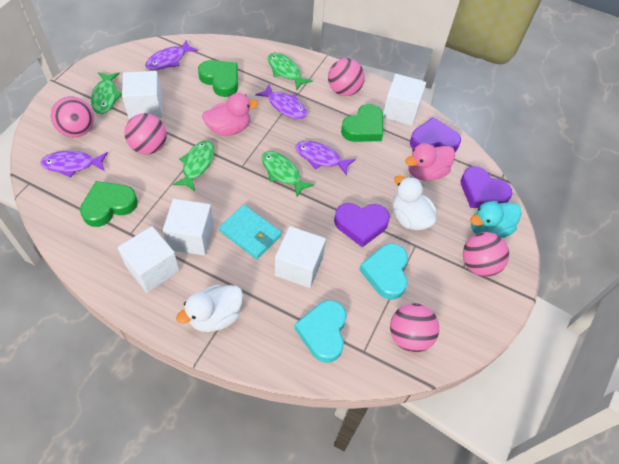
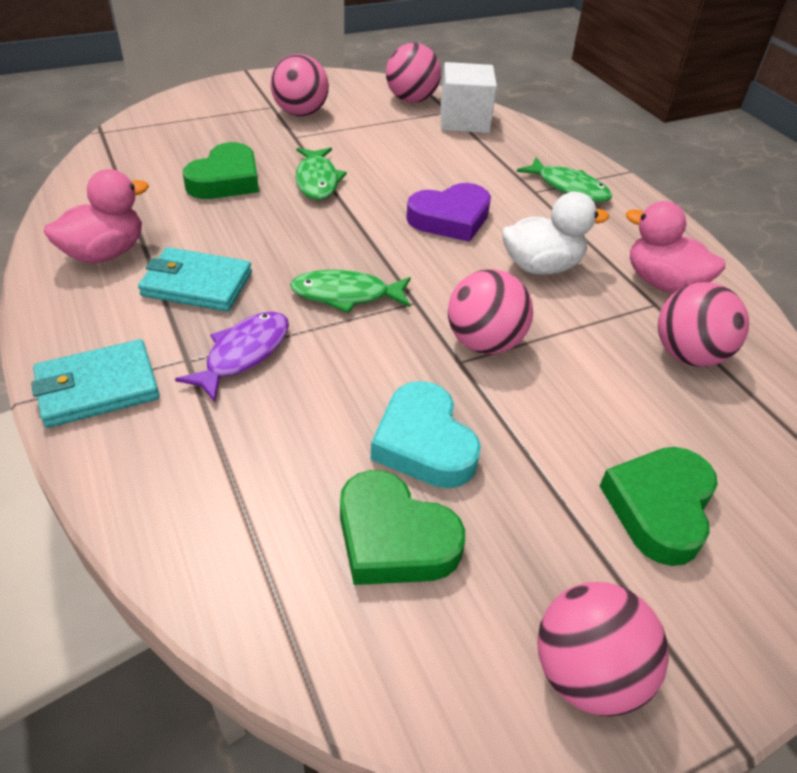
green fish: 4 -> 3
purple fish: 4 -> 1
purple heart: 3 -> 1
turquoise duck: 1 -> 0
turquoise heart: 2 -> 1
turquoise wallet: 1 -> 2
white cube: 5 -> 1
white duck: 2 -> 1

